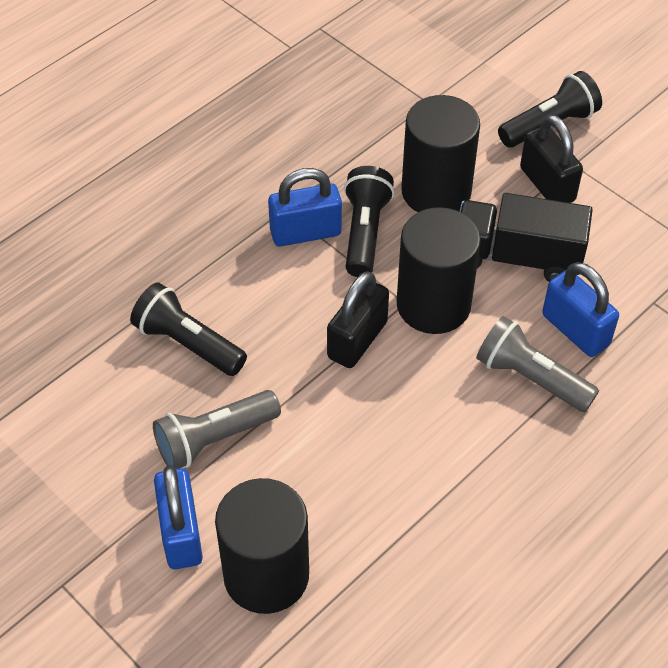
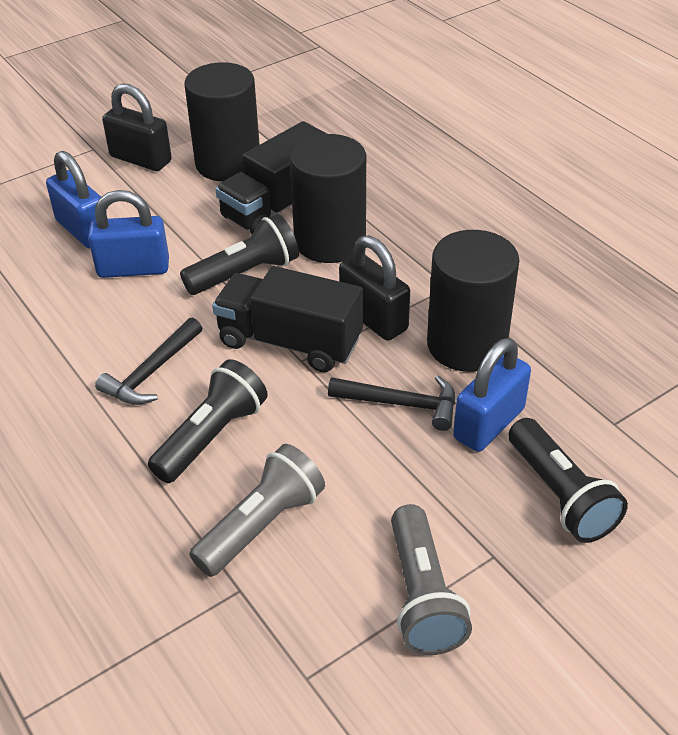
black hammer: 0 -> 2
black truck: 1 -> 2

